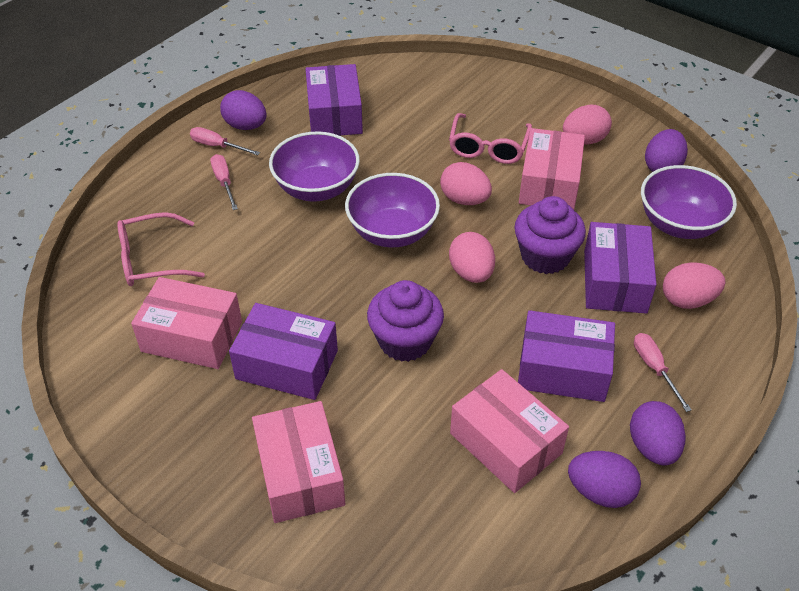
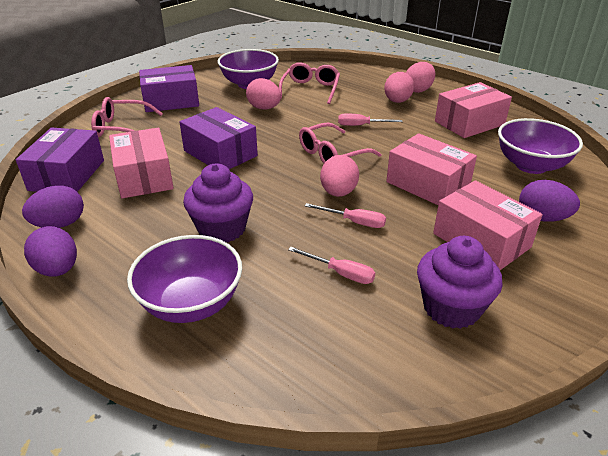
pink glasses: 2 -> 3
purple box: 4 -> 3
purple egg: 4 -> 3

